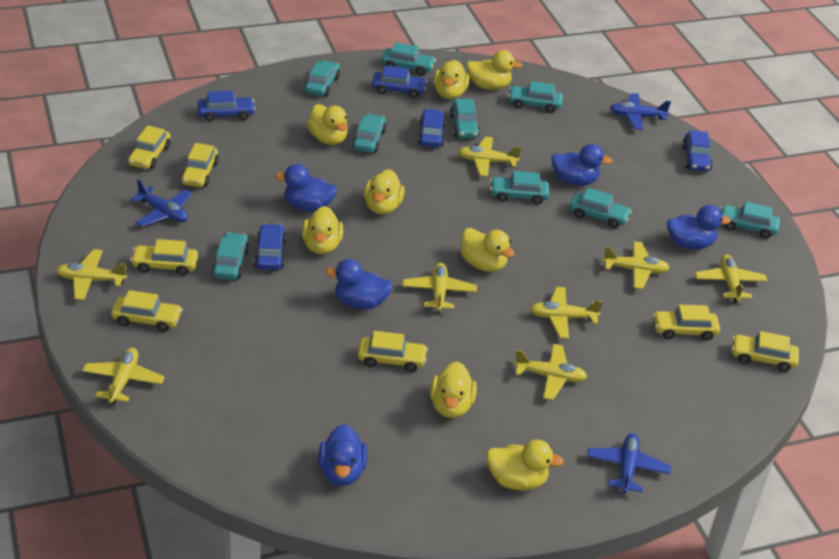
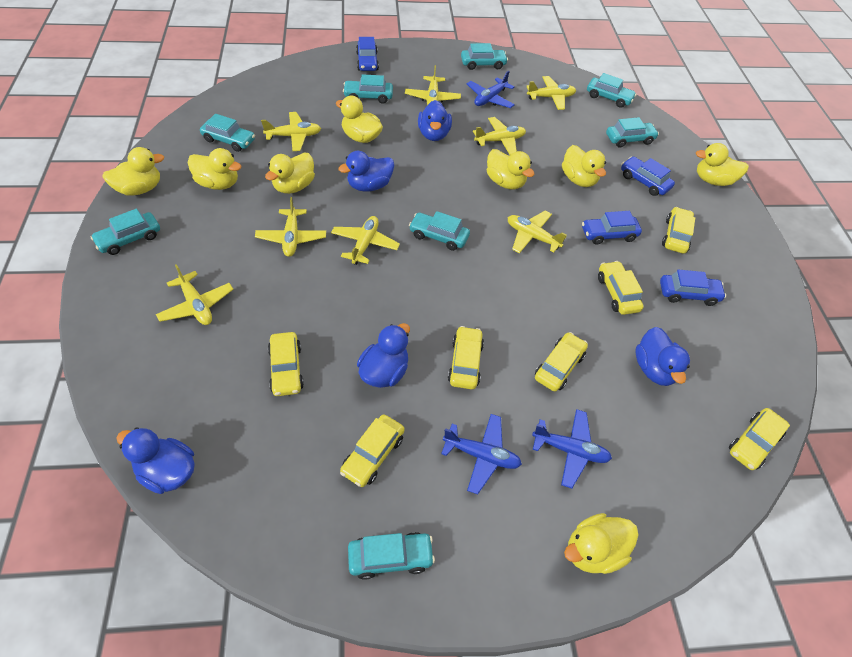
blue car: 5 -> 4
turquoise car: 9 -> 8

